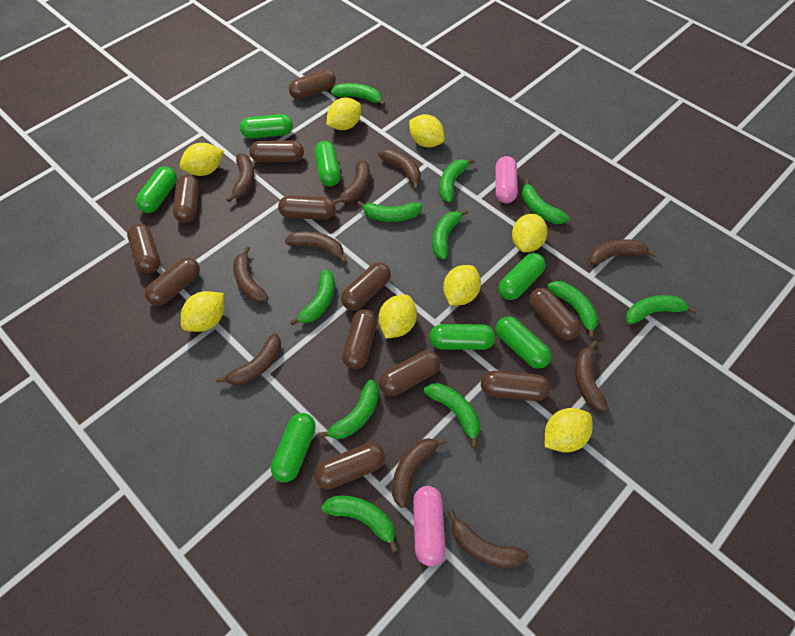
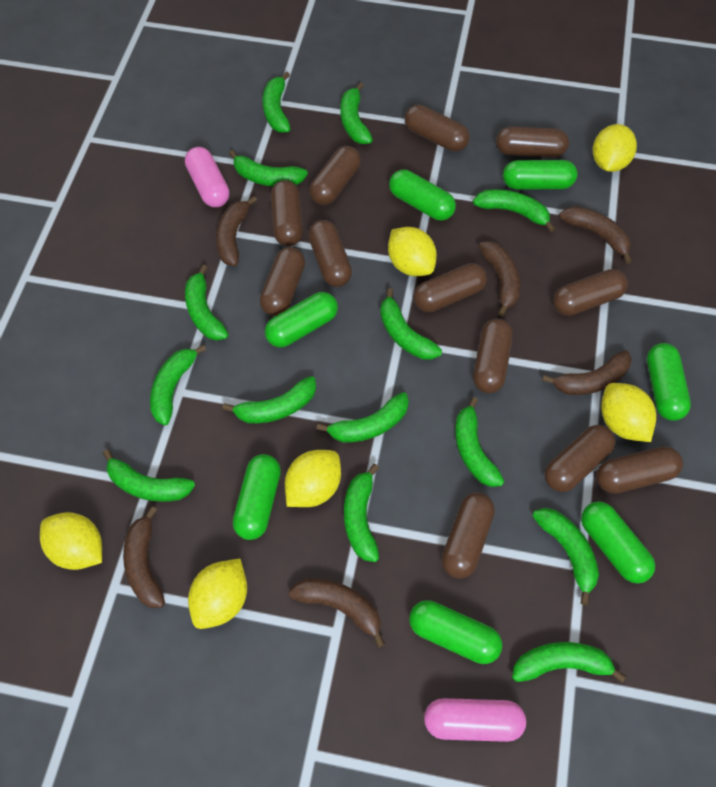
brown banana: 10 -> 6
green banana: 11 -> 14
yellow lemon: 8 -> 6

